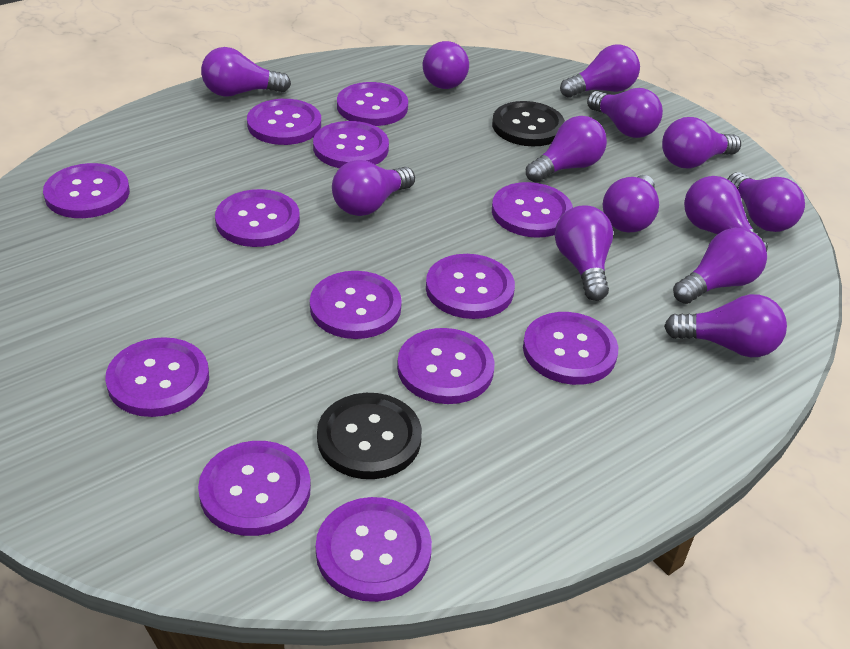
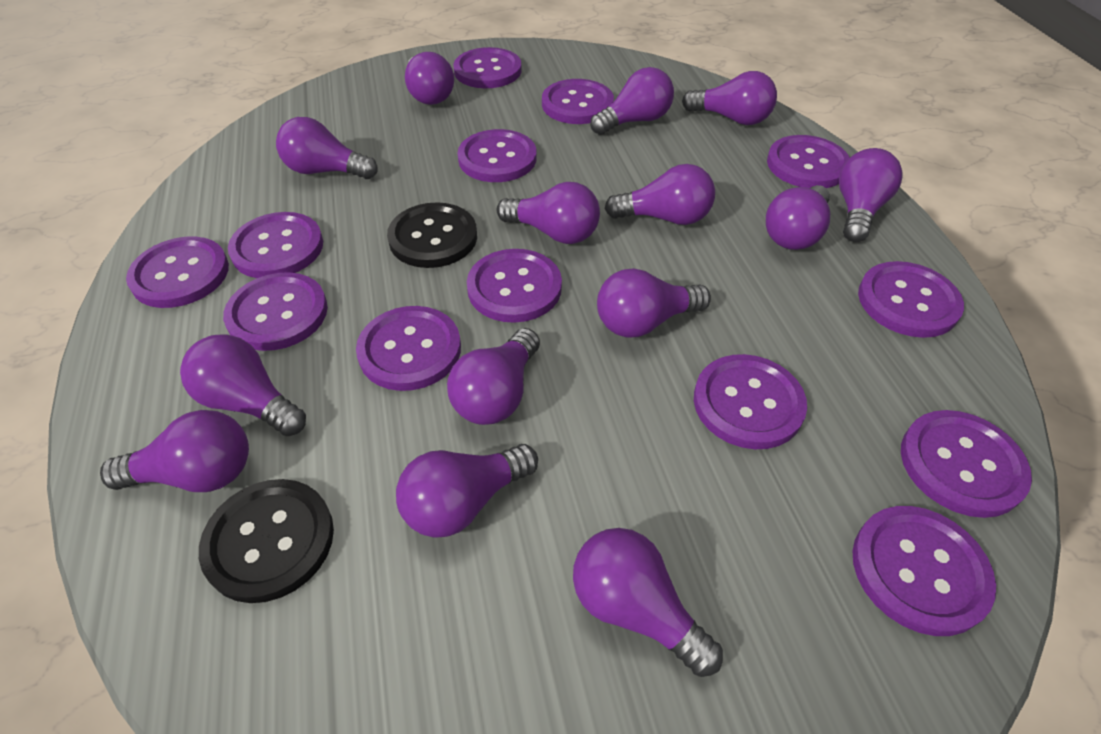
purple light bulb: 13 -> 14

